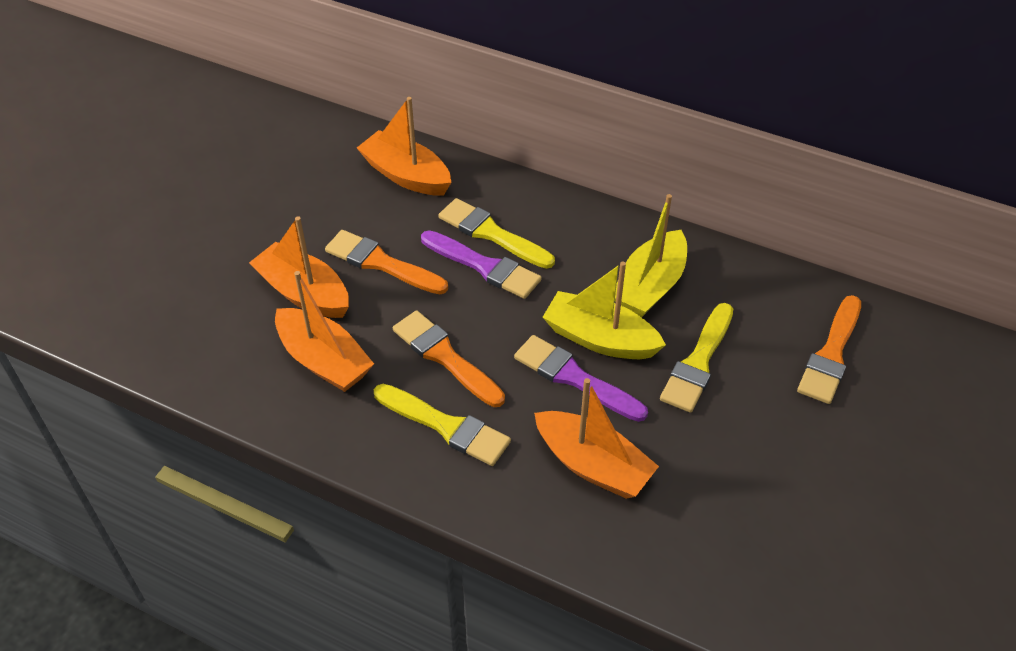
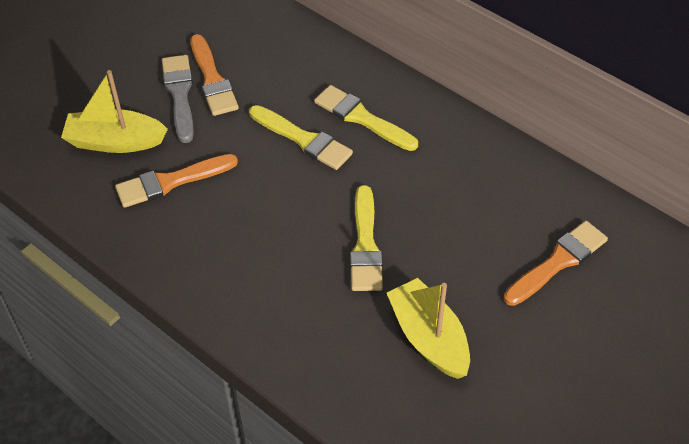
grey brush: 0 -> 1
orange boat: 4 -> 0
purple brush: 2 -> 0

